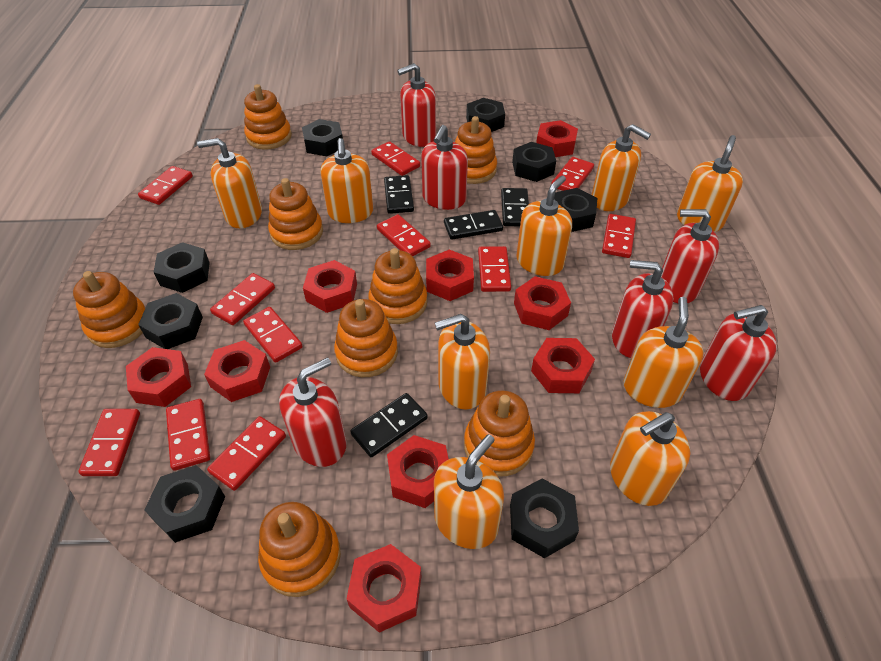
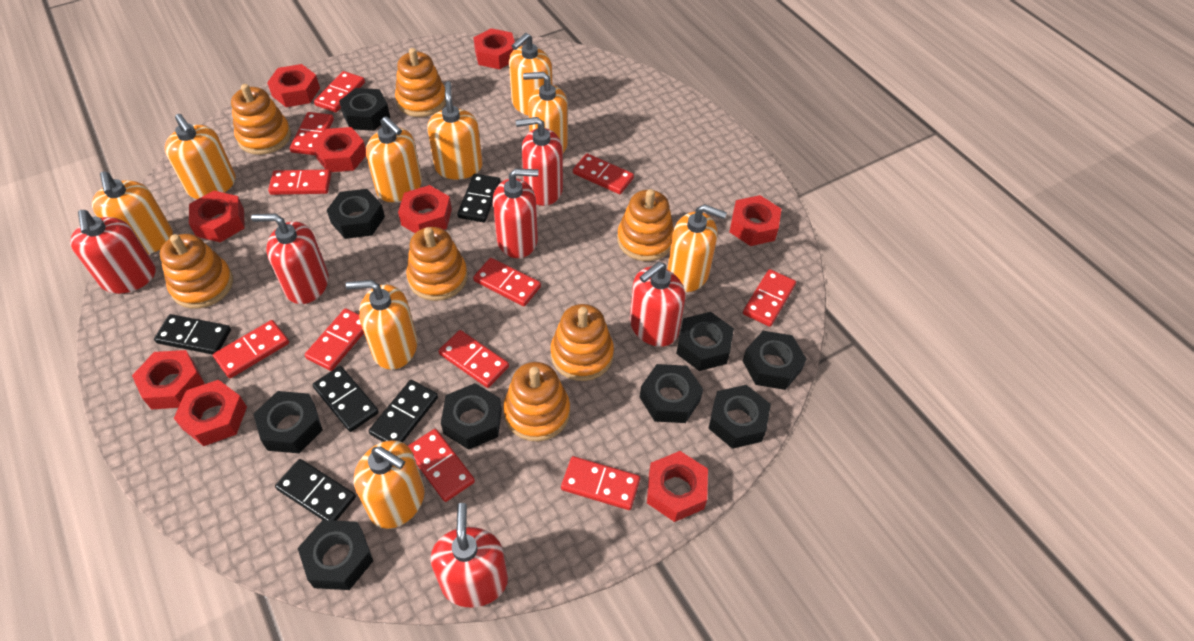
black domino: 4 -> 5
black nut: 8 -> 9
orange stacking toy: 8 -> 7

